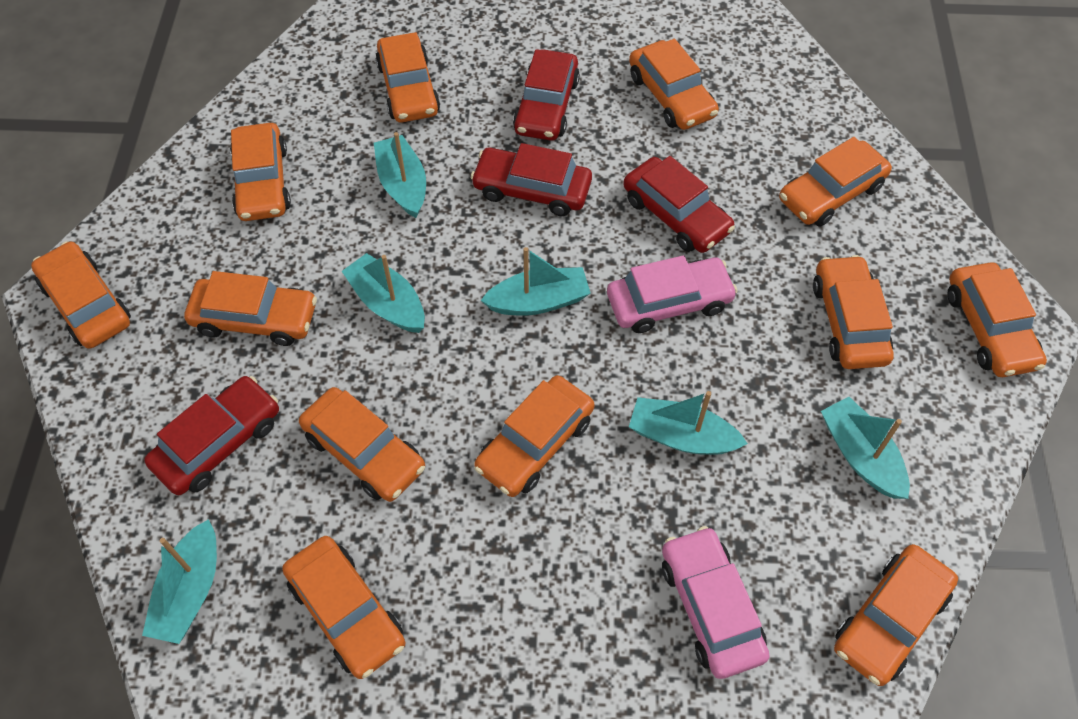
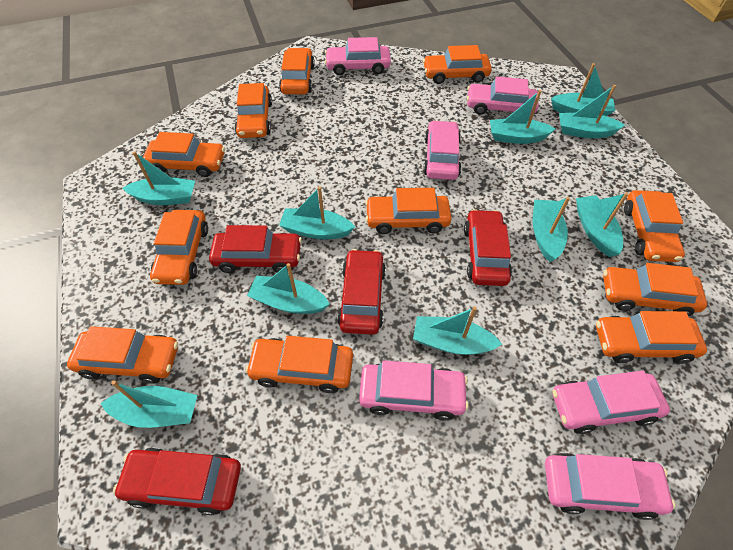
orange car: 12 -> 11
pink car: 2 -> 6
turquoise boat: 6 -> 10

